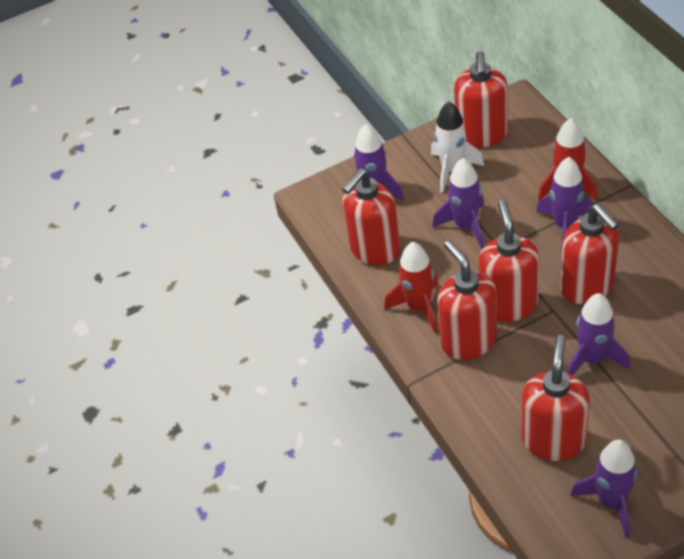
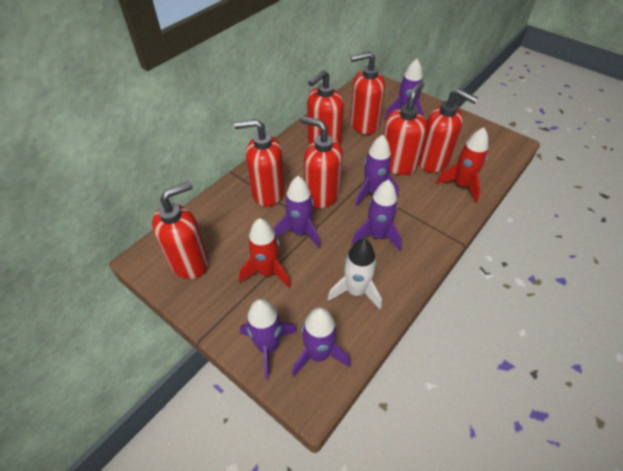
purple rocket: 5 -> 6
red soap dispenser: 6 -> 7

